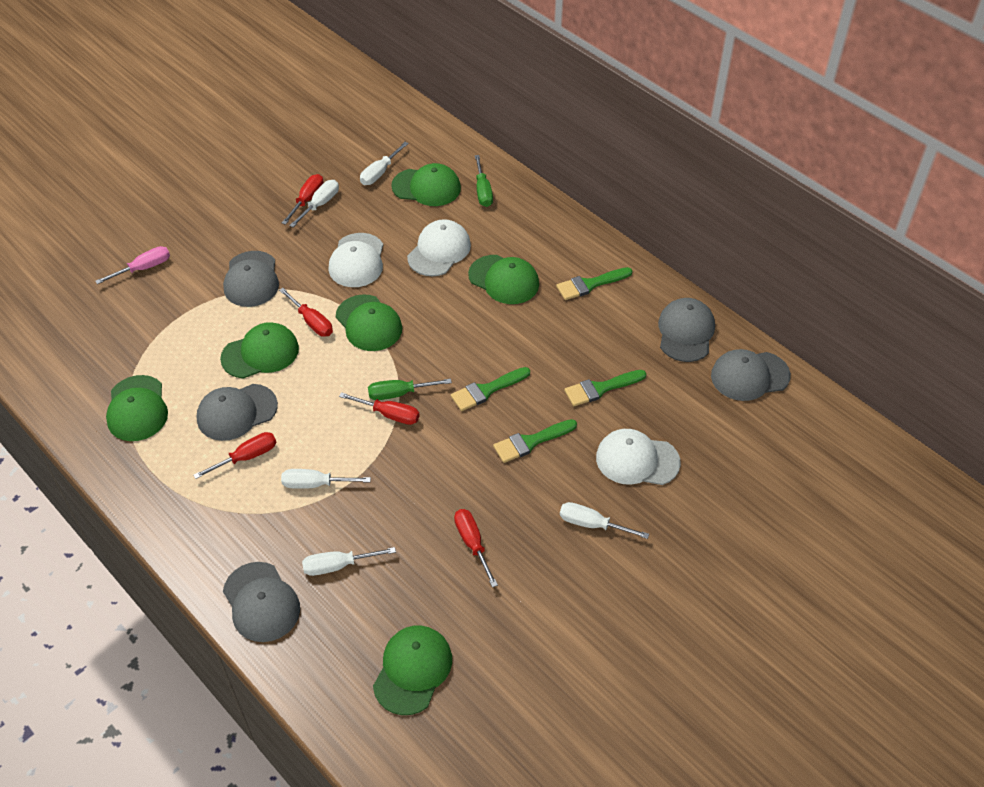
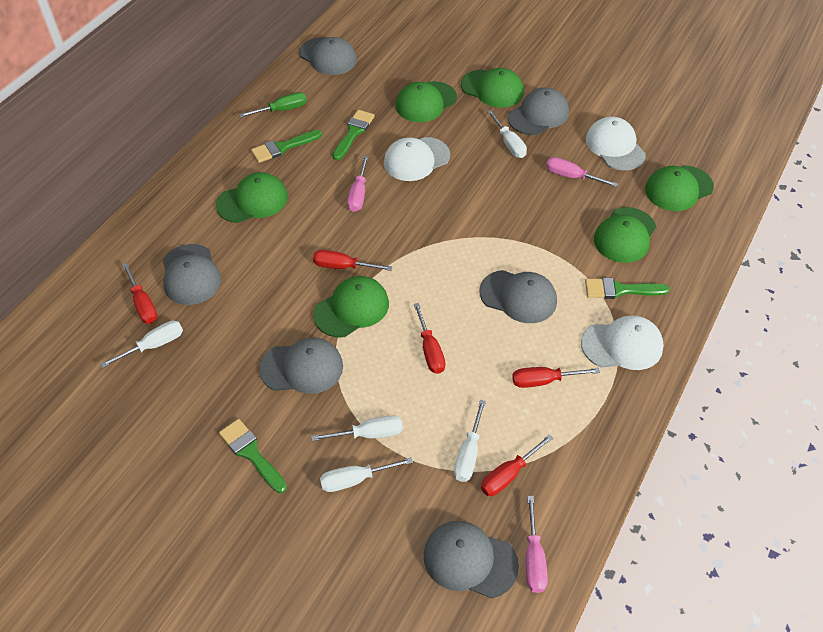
green screwdriver: 2 -> 1
grey cap: 5 -> 6
pink screwdriver: 1 -> 3

